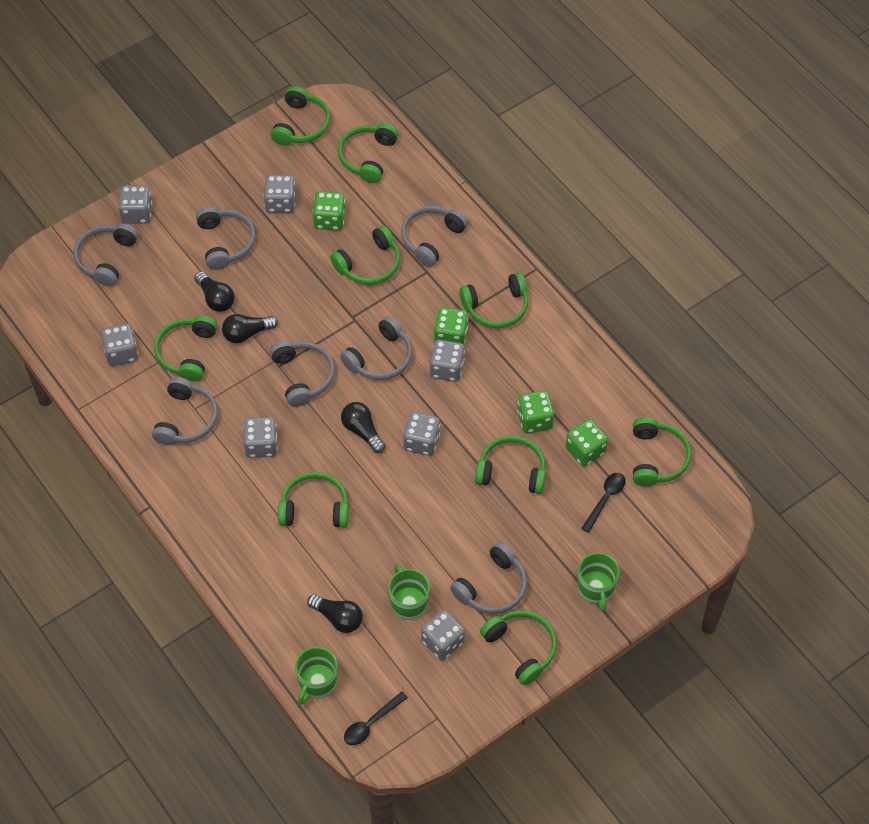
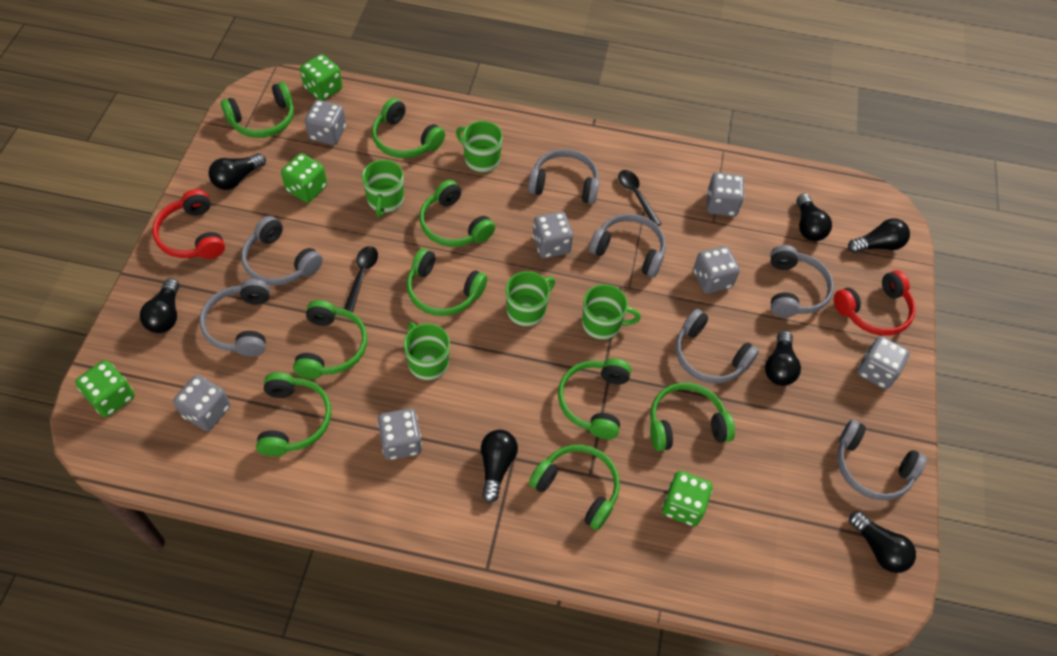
black light bulb: 4 -> 7
green mug: 3 -> 5
red headphones: 0 -> 2

